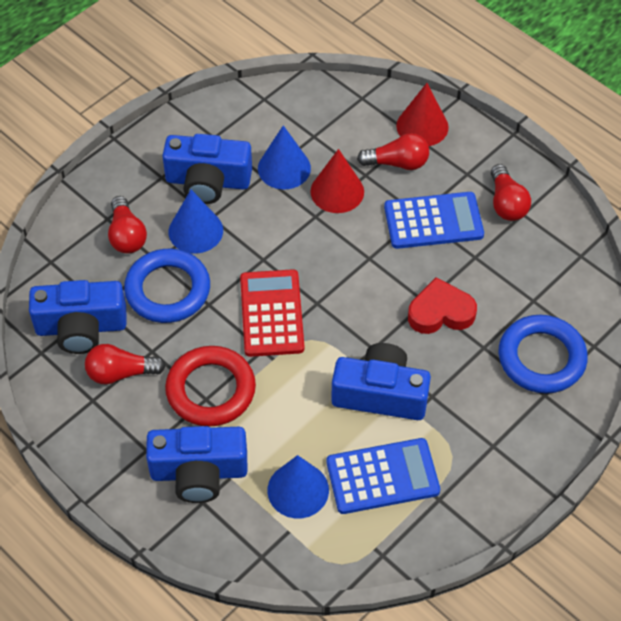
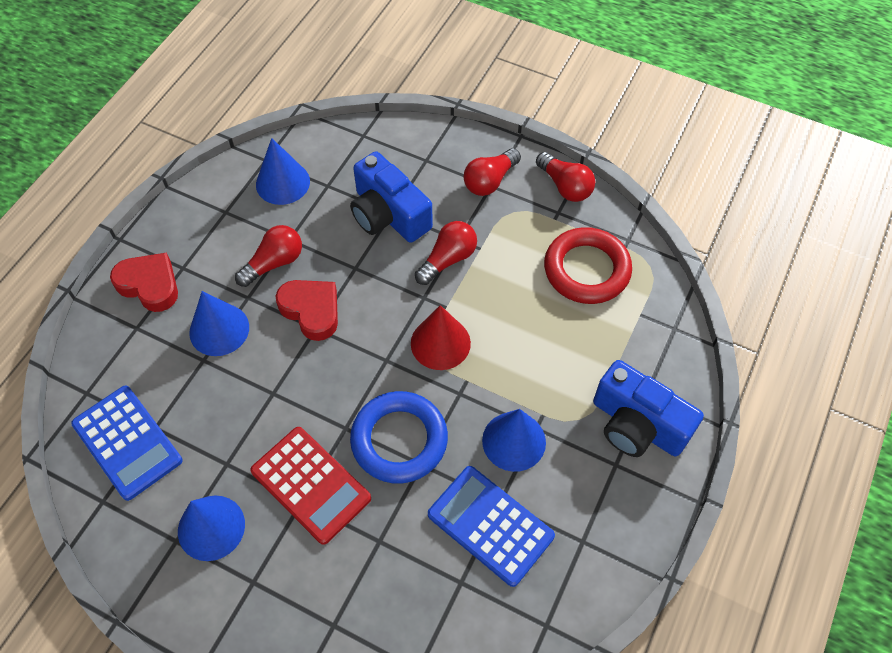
blue camera: 4 -> 2
blue cone: 3 -> 4
blue ring: 2 -> 1
red cone: 2 -> 1
red heart: 1 -> 2

